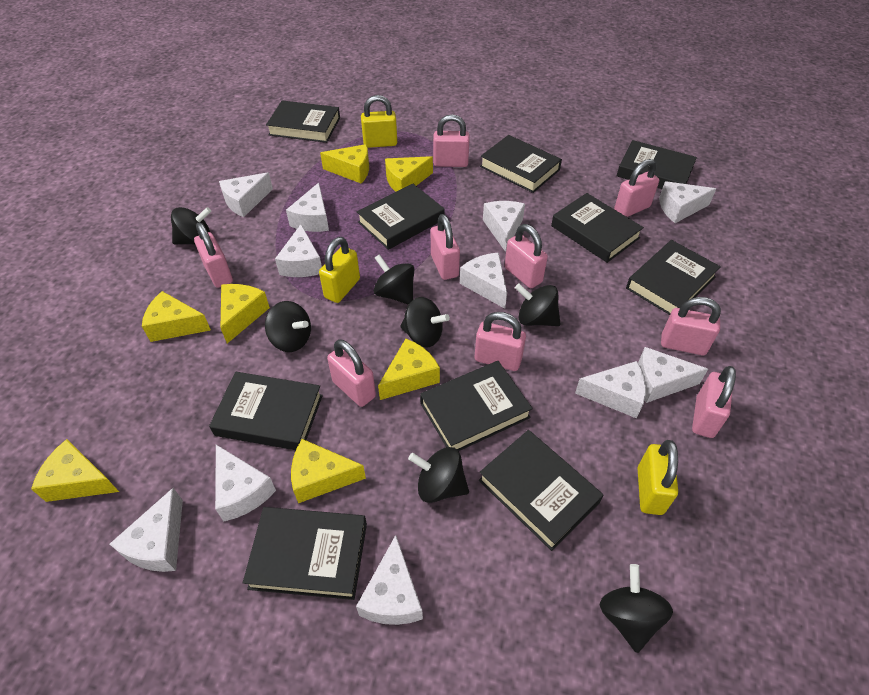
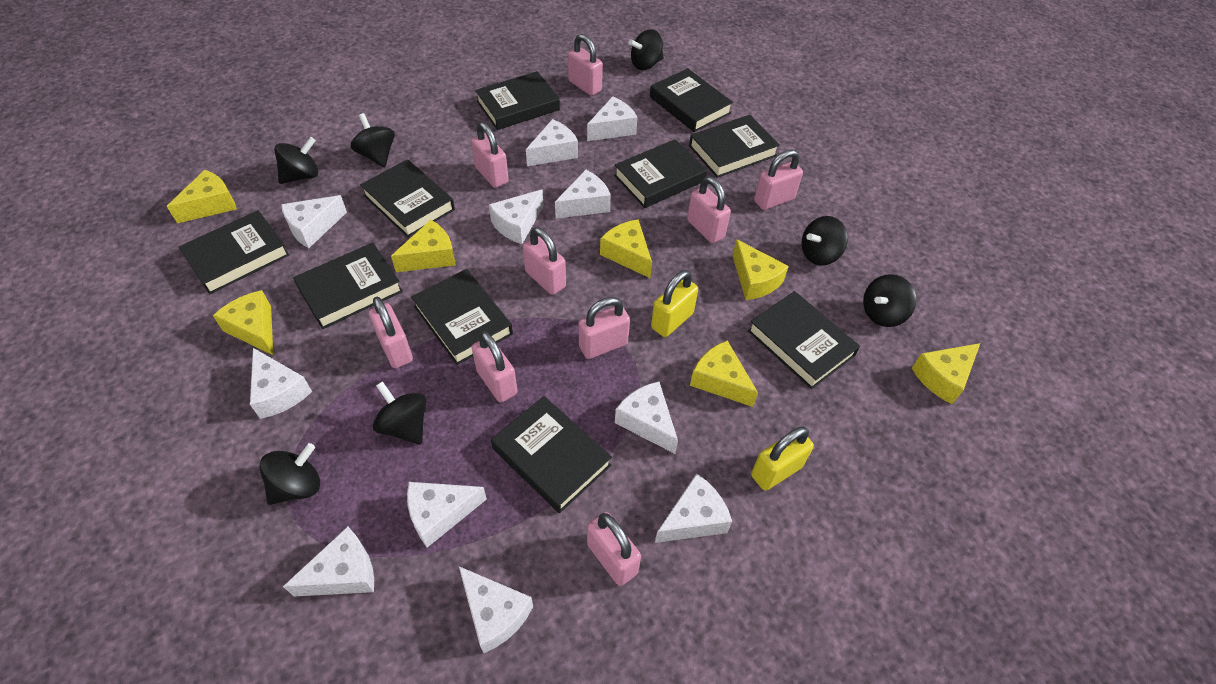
yellow padlock: 3 -> 2

